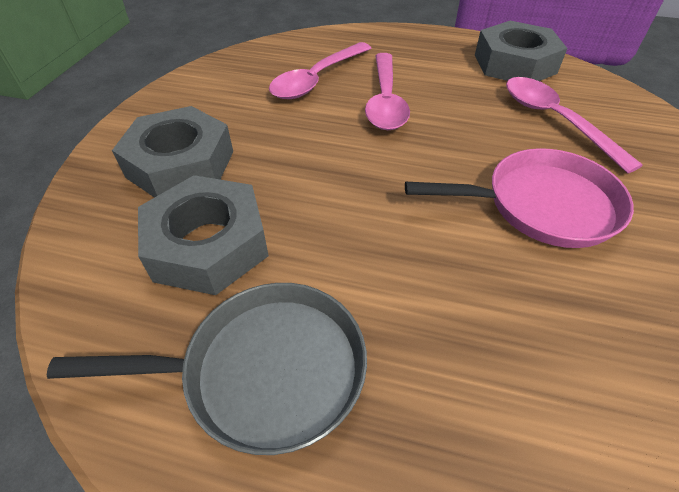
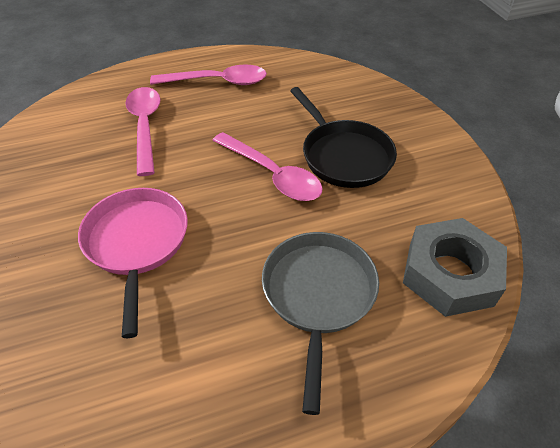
black pan: 0 -> 1
grey nut: 3 -> 1

